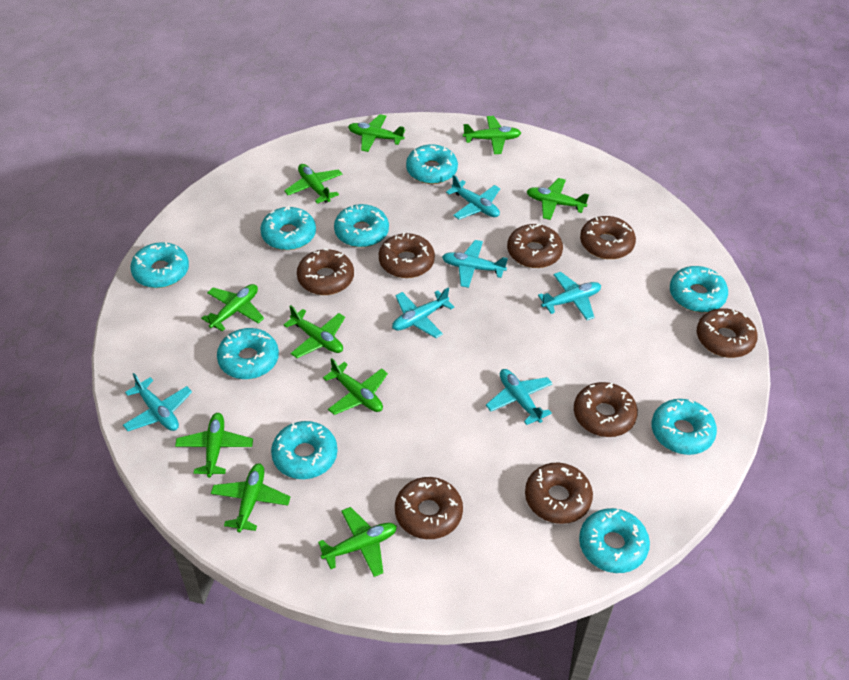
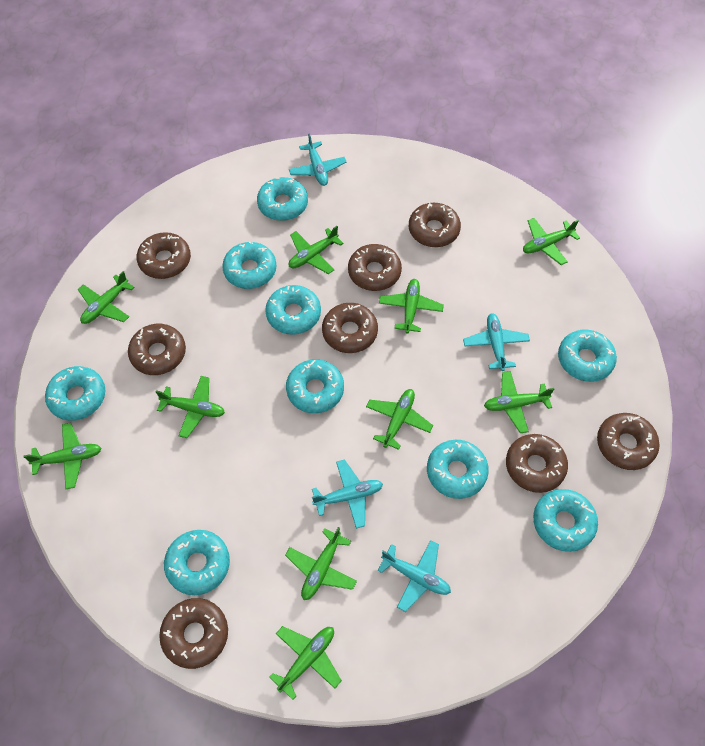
turquoise plane: 6 -> 4

